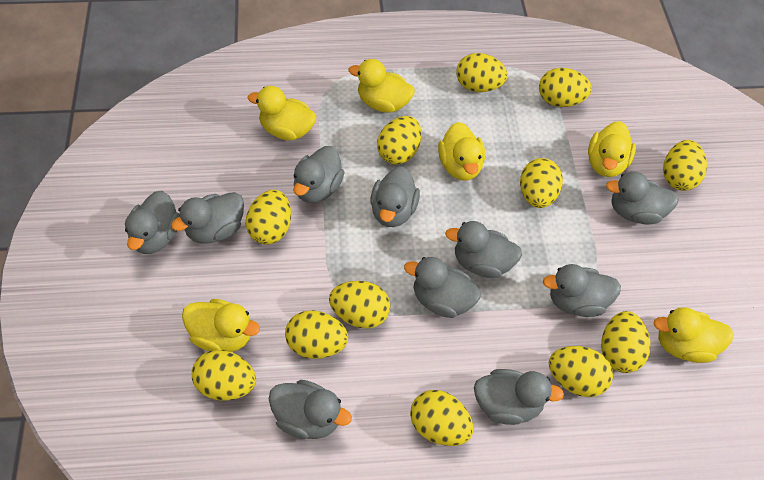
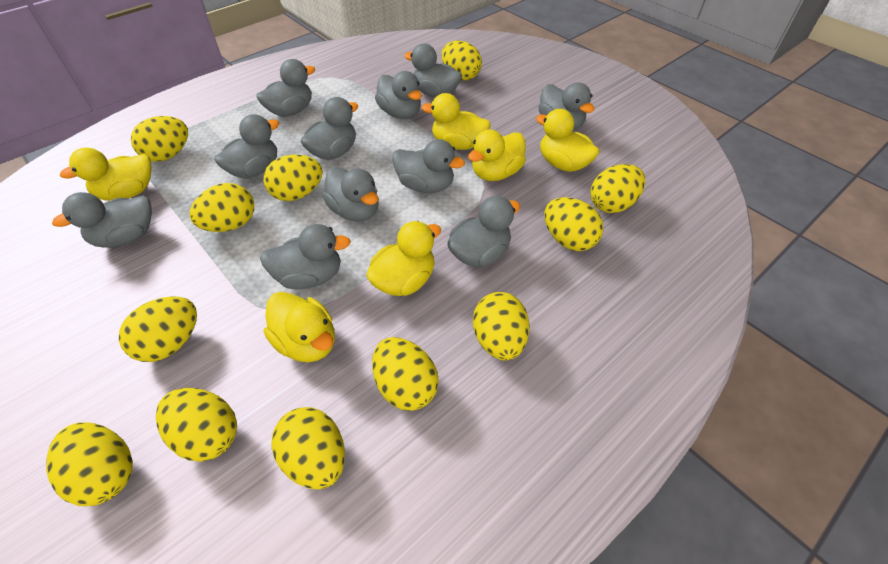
grey duck: 10 -> 11

